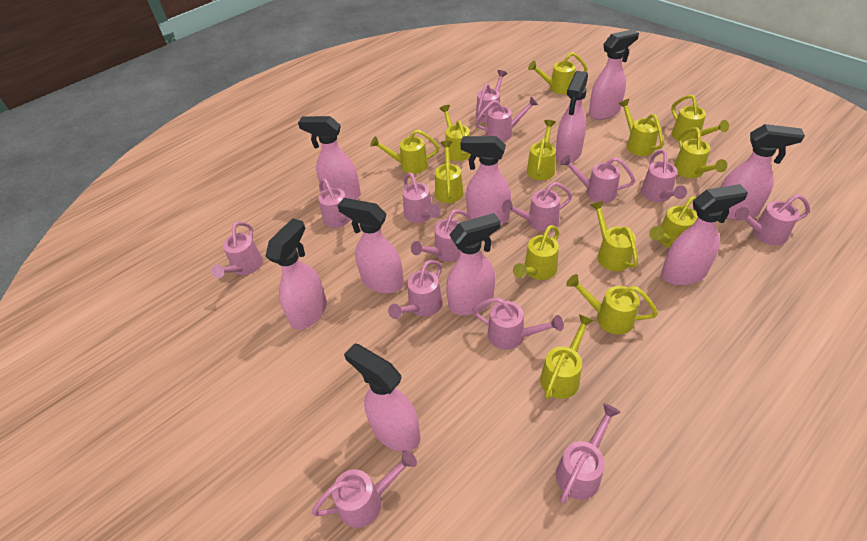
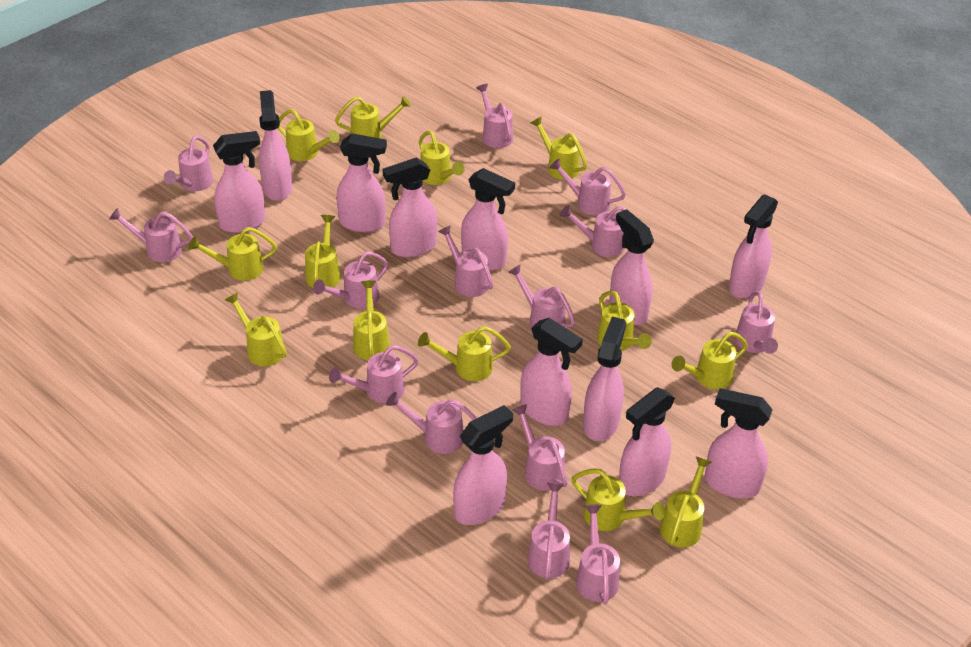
pink spray bottle: 10 -> 12

